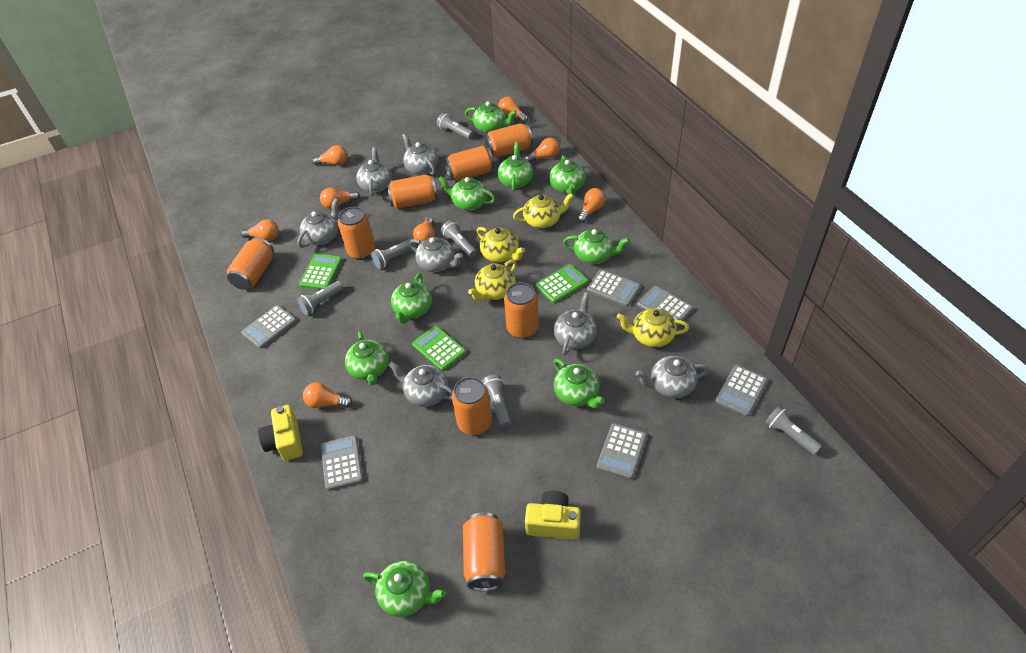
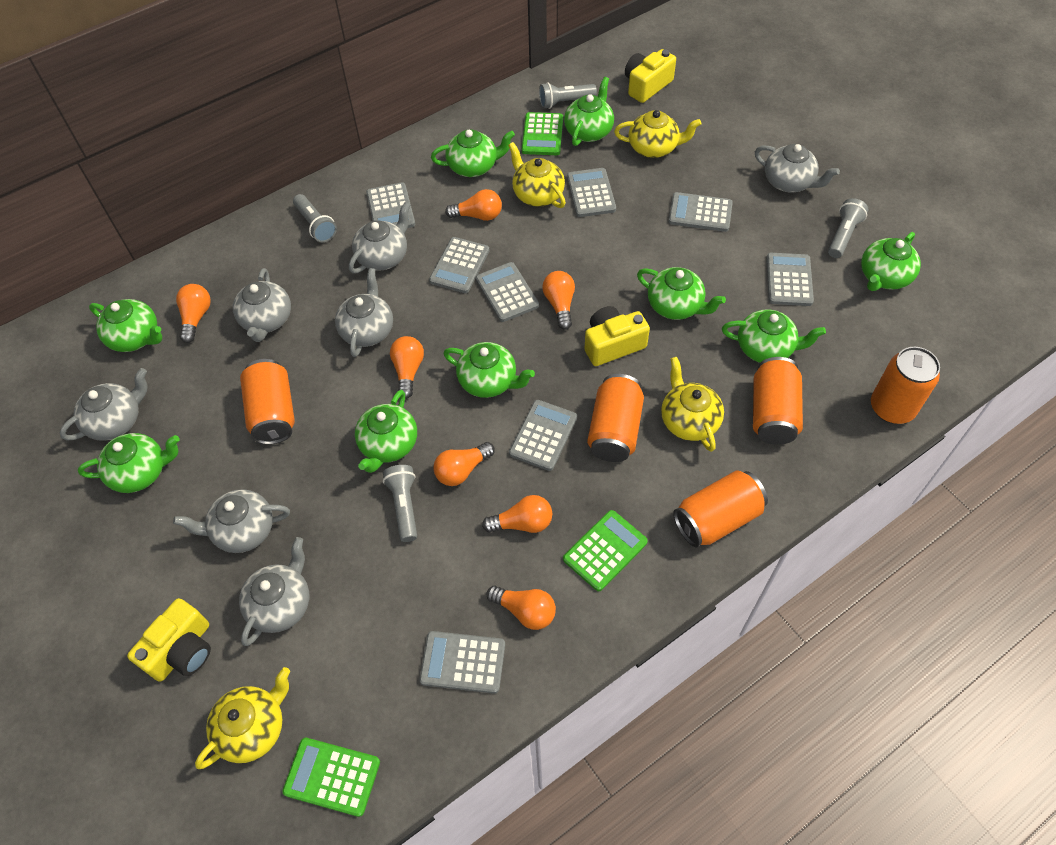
grey calculator: 6 -> 8
grey flashlight: 6 -> 4
orange can: 8 -> 5
orange light bulb: 8 -> 7
yellow camera: 2 -> 3

